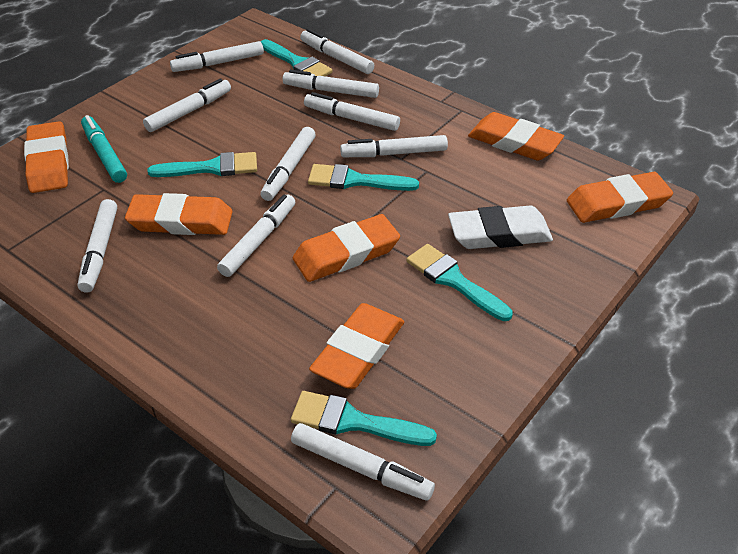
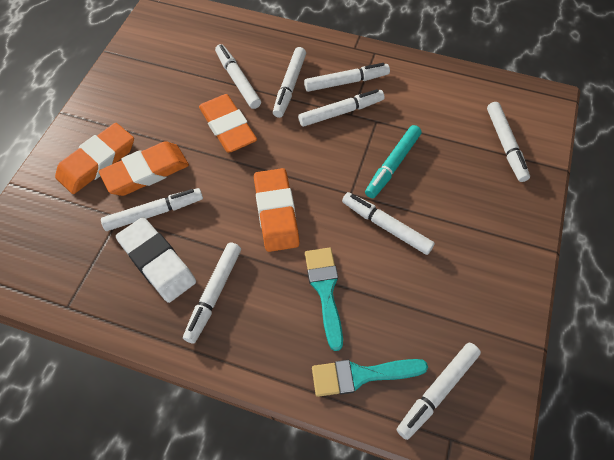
orange eraser: 6 -> 4
turquoise brush: 5 -> 2
white marker: 10 -> 9

